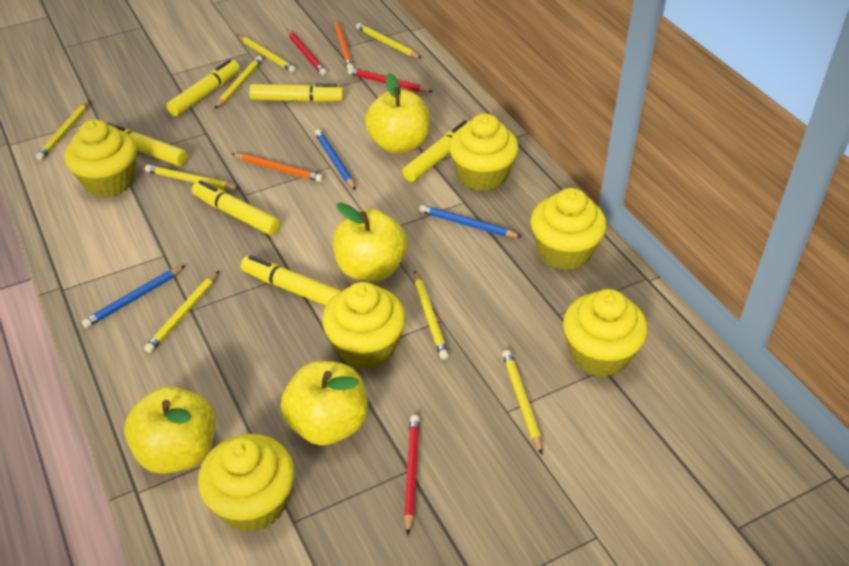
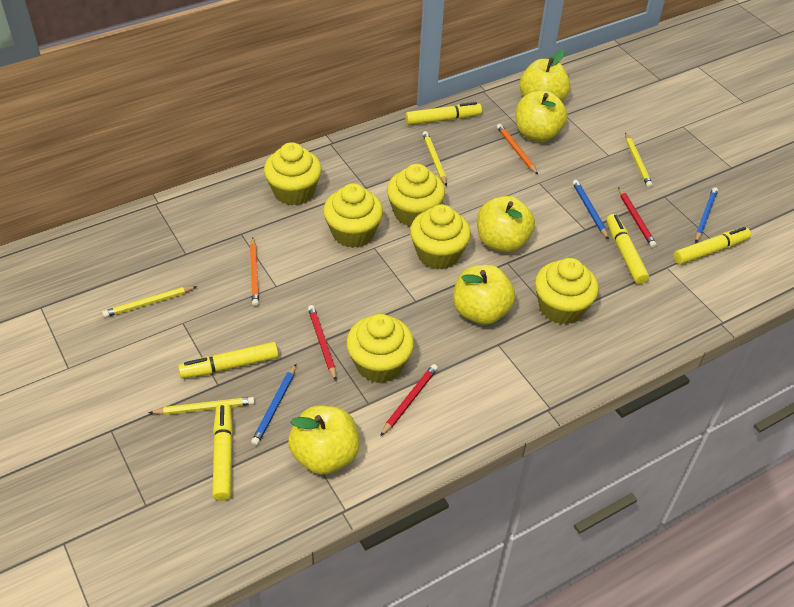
yellow apple: 4 -> 5
yellow marker: 6 -> 5
yellow pencil: 8 -> 4

